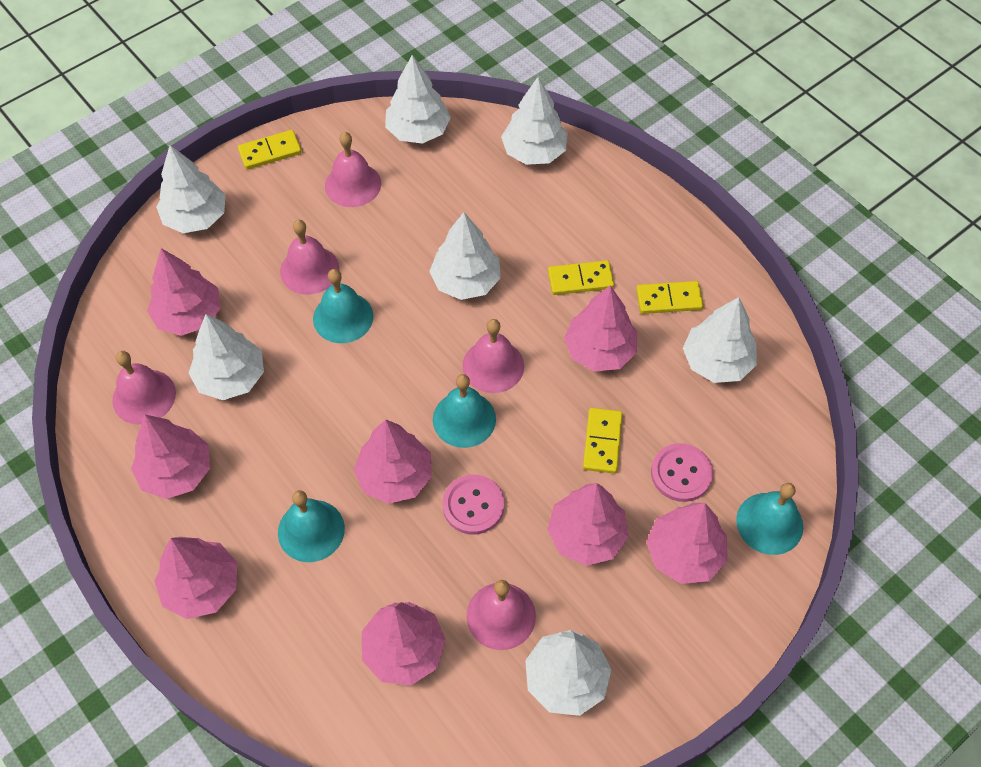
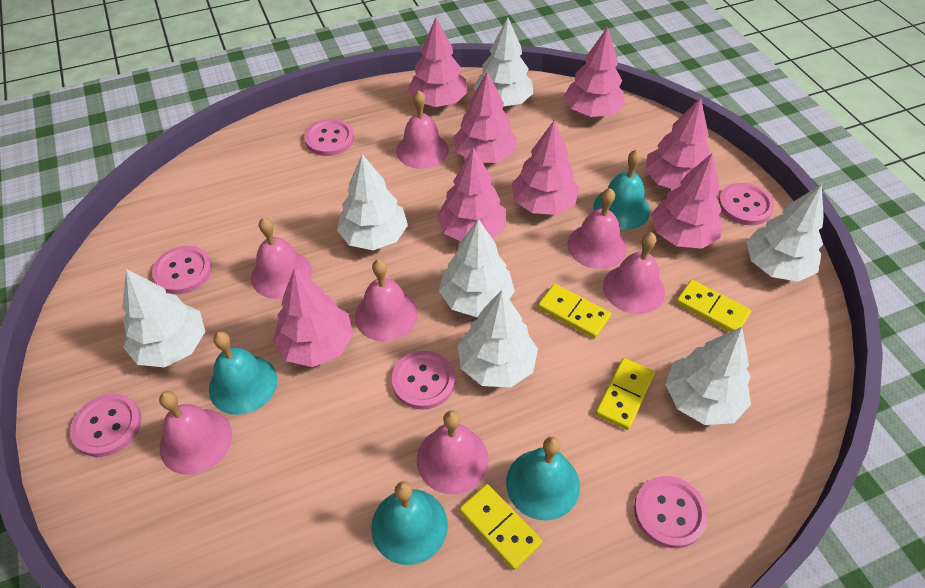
pink bell: 5 -> 7
pink button: 2 -> 6

